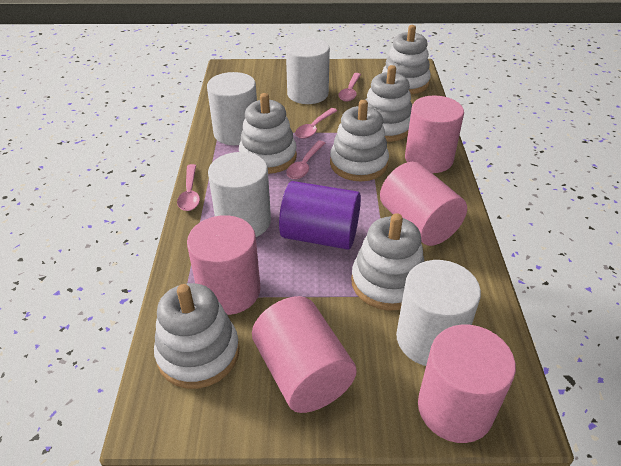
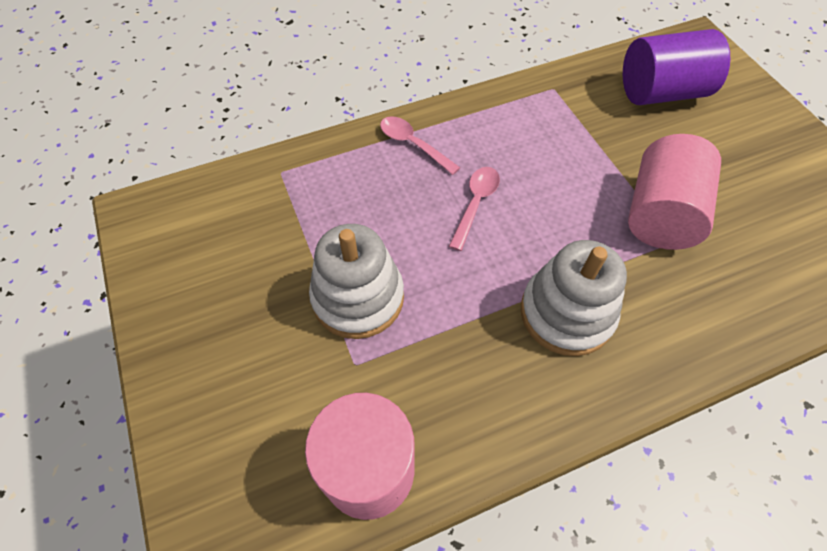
pink cylinder: 5 -> 2
pink spoon: 4 -> 2
white cylinder: 4 -> 0
white stacking toy: 6 -> 2

